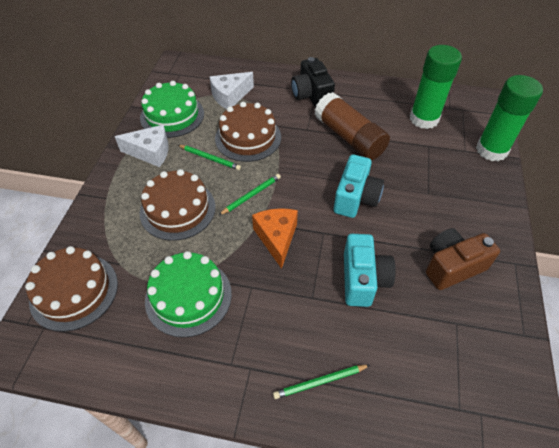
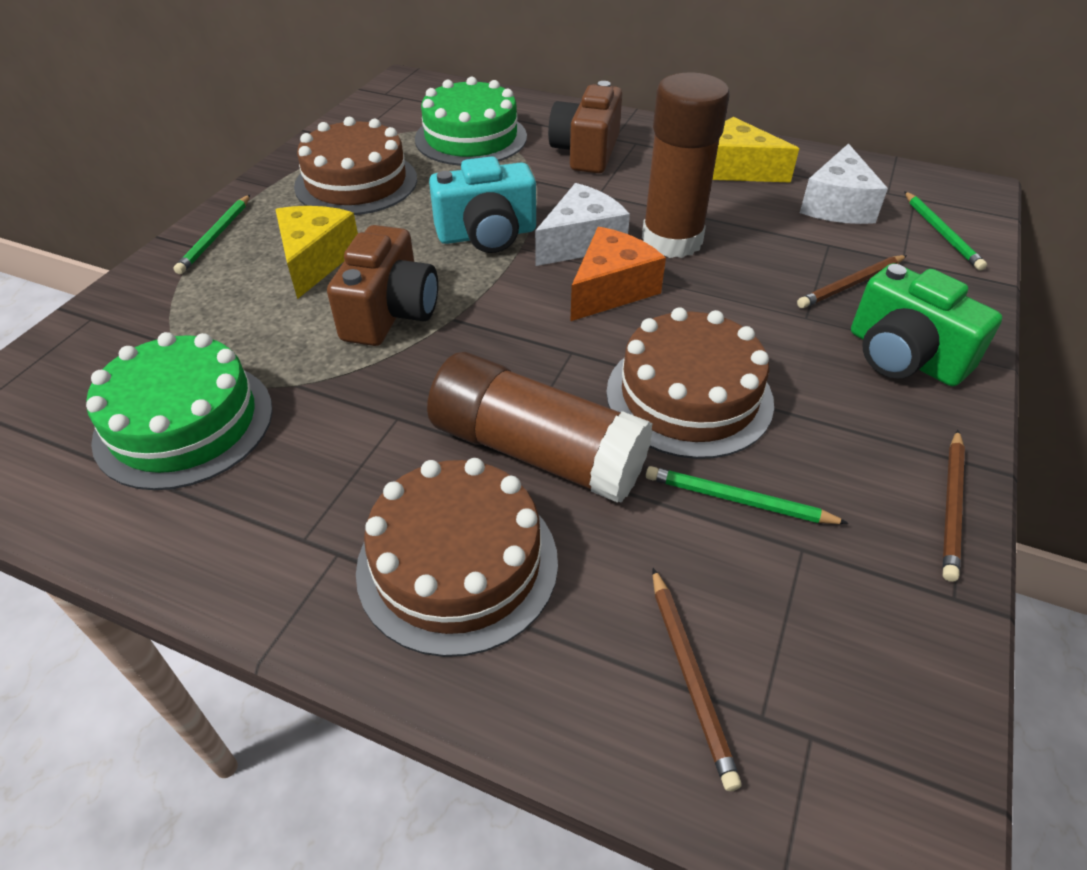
black camera: 1 -> 0
brown camera: 1 -> 2
brown glue stick: 1 -> 2
brown pencil: 0 -> 3
green camera: 0 -> 1
green glue stick: 2 -> 0
turquoise camera: 2 -> 1
yellow cheese: 0 -> 2

